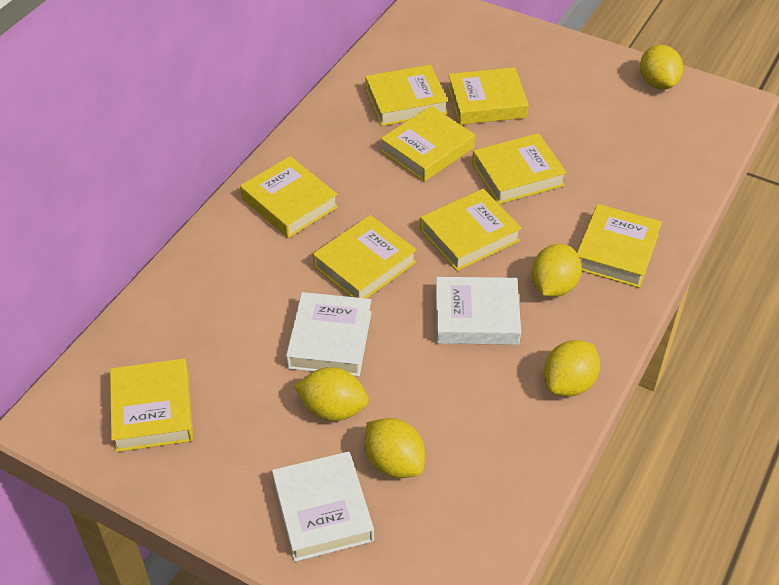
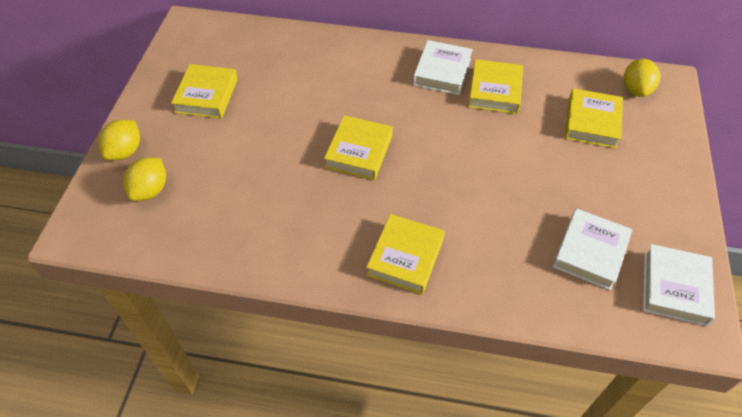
yellow book: 9 -> 5
yellow lemon: 5 -> 3

